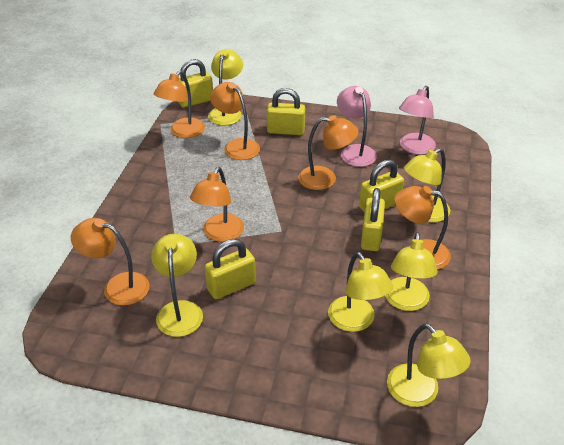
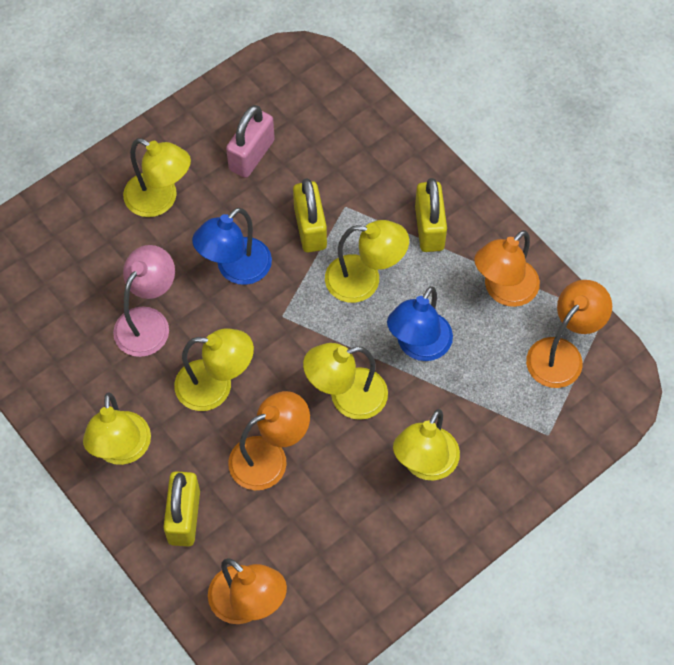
blue lamp: 0 -> 2
orange lamp: 6 -> 4
pink lamp: 2 -> 1
pink padlock: 0 -> 1
yellow padlock: 5 -> 3

